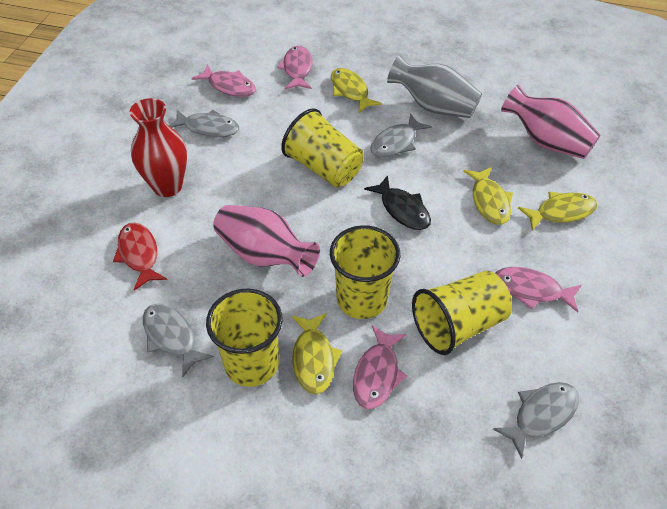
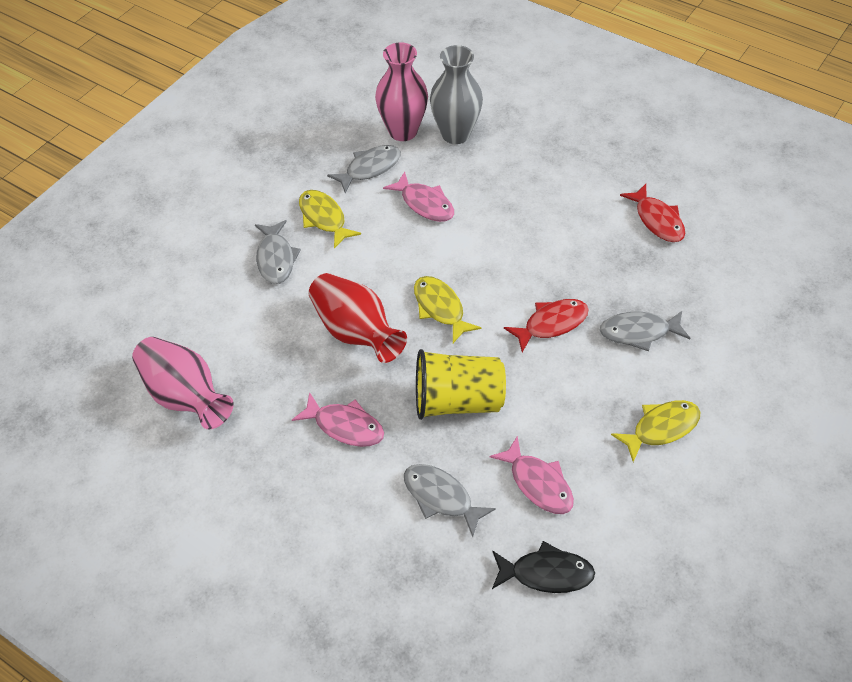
pink fish: 4 -> 3
red fish: 1 -> 2
yellow cup: 4 -> 1
yellow fish: 4 -> 3

